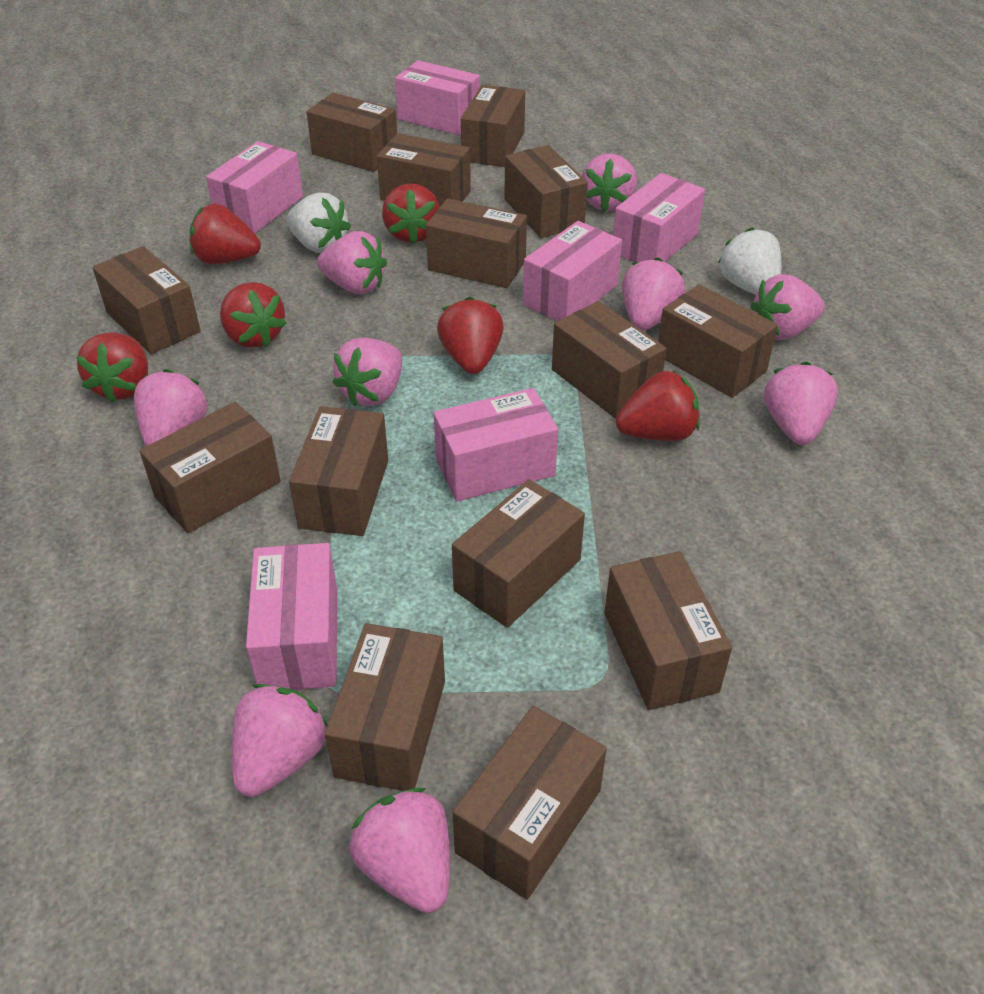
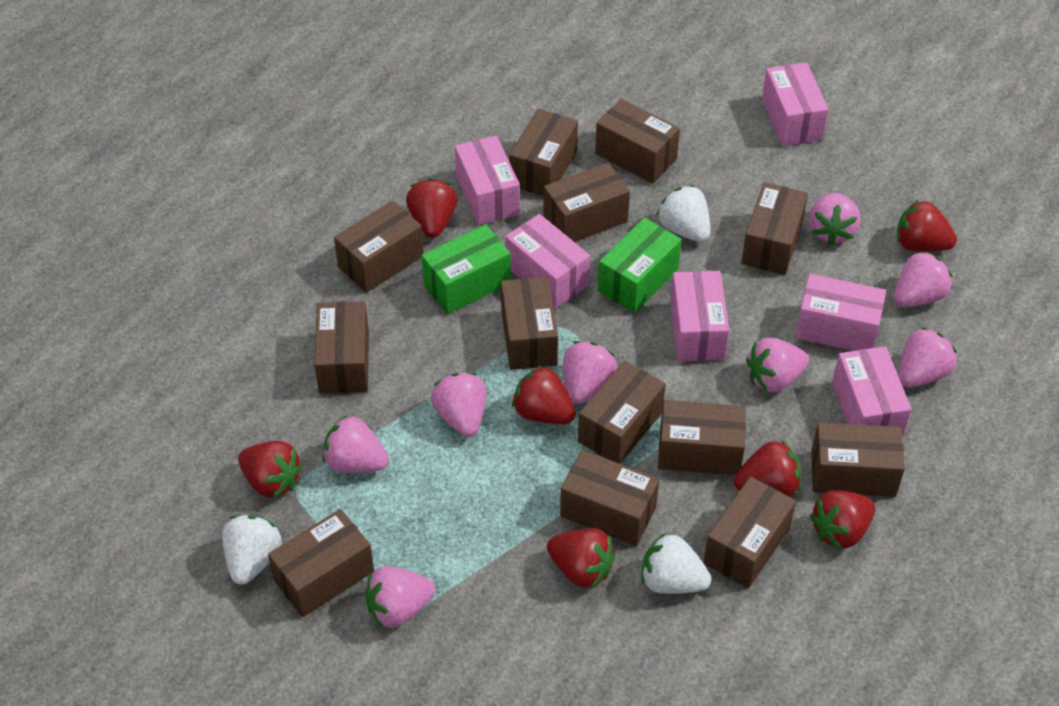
brown box: 14 -> 13
green box: 0 -> 2
pink strawberry: 9 -> 8
red strawberry: 6 -> 7
white strawberry: 2 -> 3

